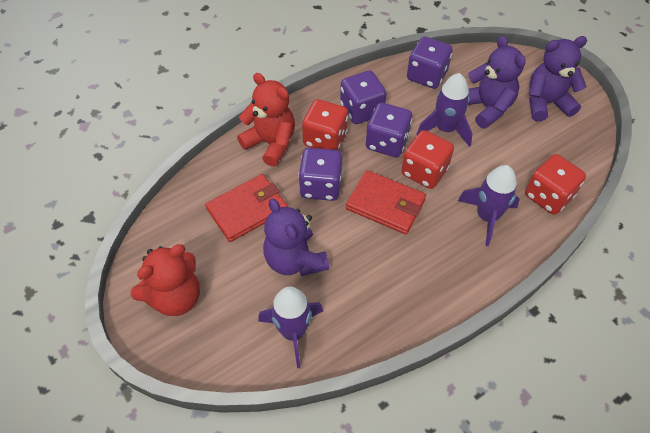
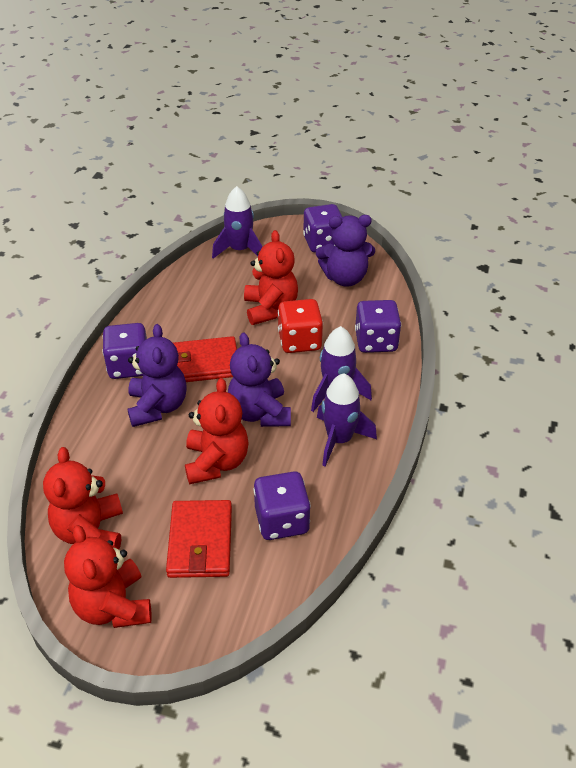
red dice: 3 -> 1
red teddy bear: 2 -> 4

